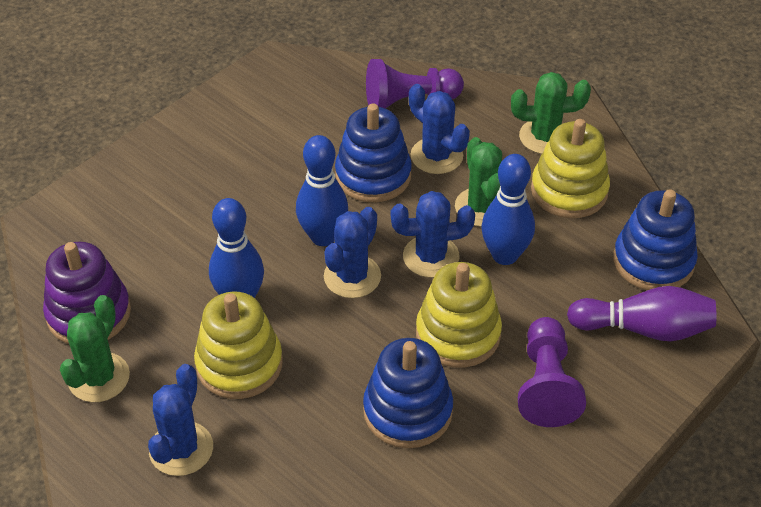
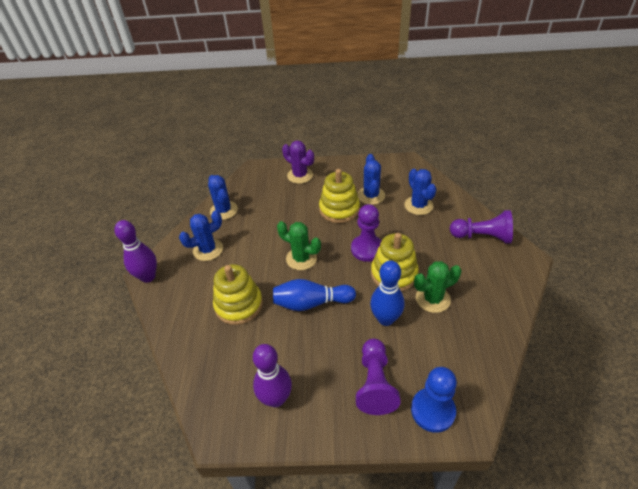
blue bowling pin: 3 -> 2
blue pawn: 0 -> 1
blue stacking toy: 3 -> 0
green cactus: 3 -> 2
purple bowling pin: 1 -> 2
purple cactus: 0 -> 1
purple pawn: 2 -> 3
purple stacking toy: 1 -> 0

